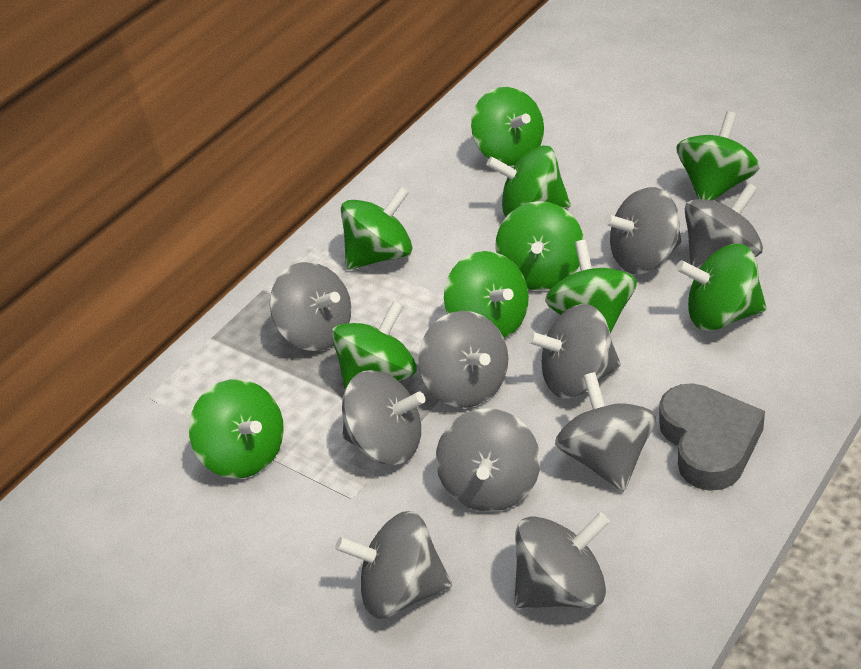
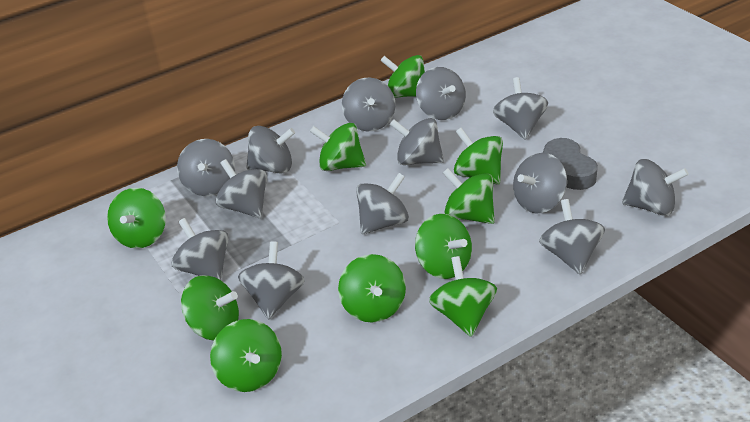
grey spinning top: 10 -> 13

